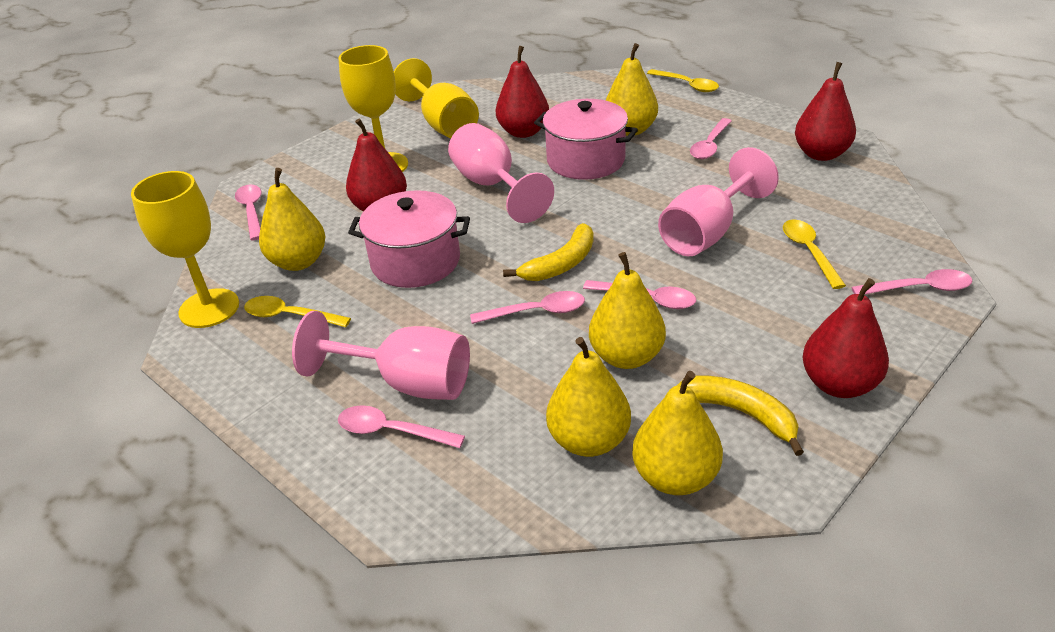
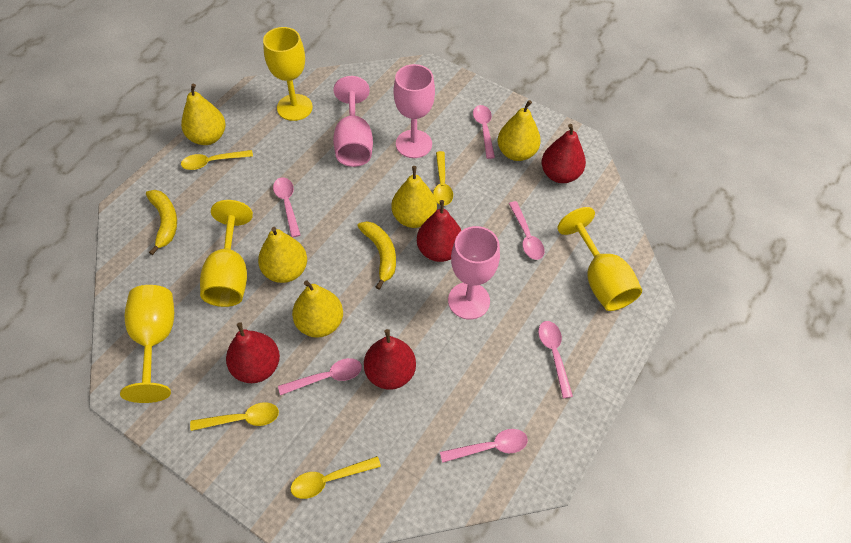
pink pot: 2 -> 0
yellow goblet: 3 -> 4
yellow spoon: 3 -> 4

